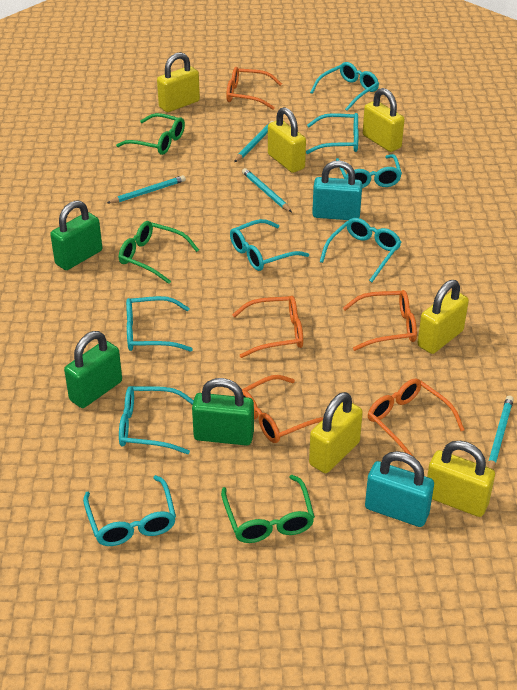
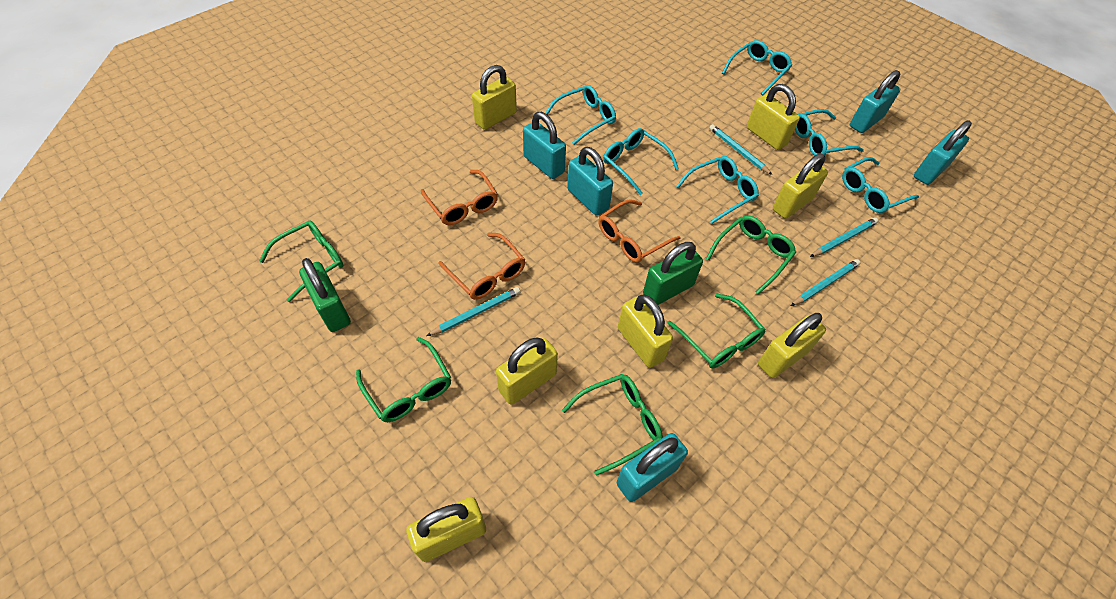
green glasses: 3 -> 5
green padlock: 3 -> 2
orange glasses: 5 -> 3
turquoise glasses: 8 -> 6
turquoise padlock: 2 -> 5
yellow padlock: 6 -> 7

